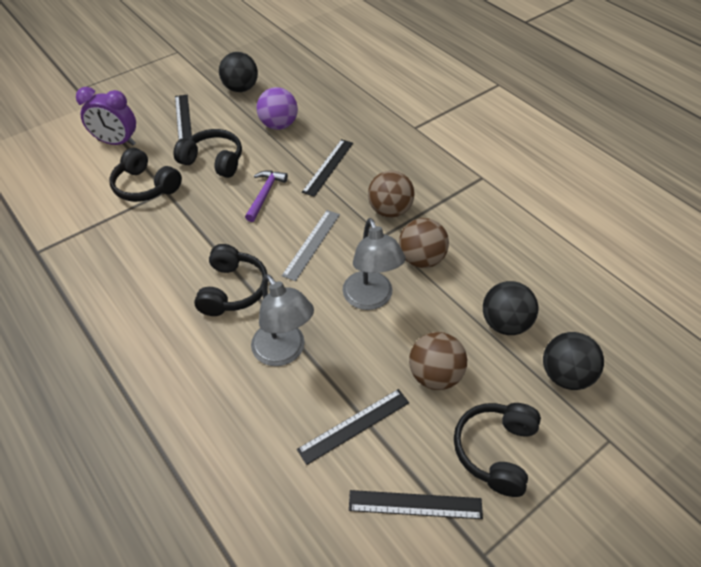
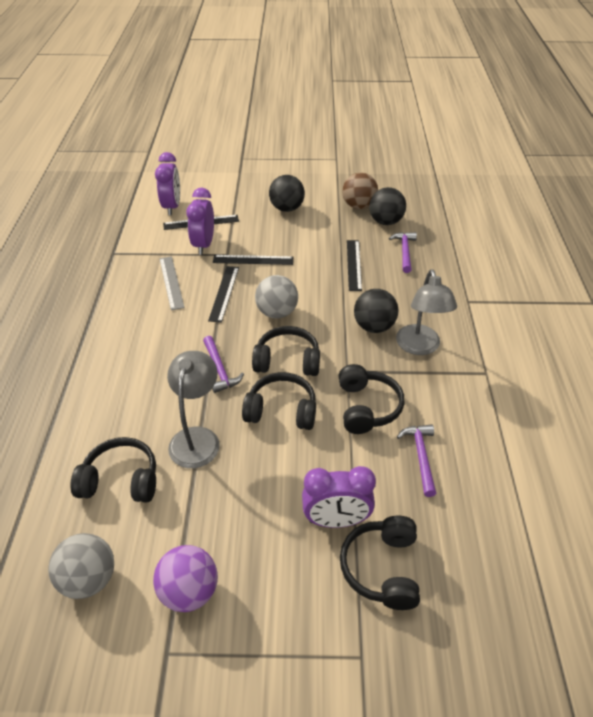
black headphones: 4 -> 5
brown ball: 3 -> 1
grey ball: 0 -> 2
purple clock: 1 -> 3
purple hammer: 1 -> 3

